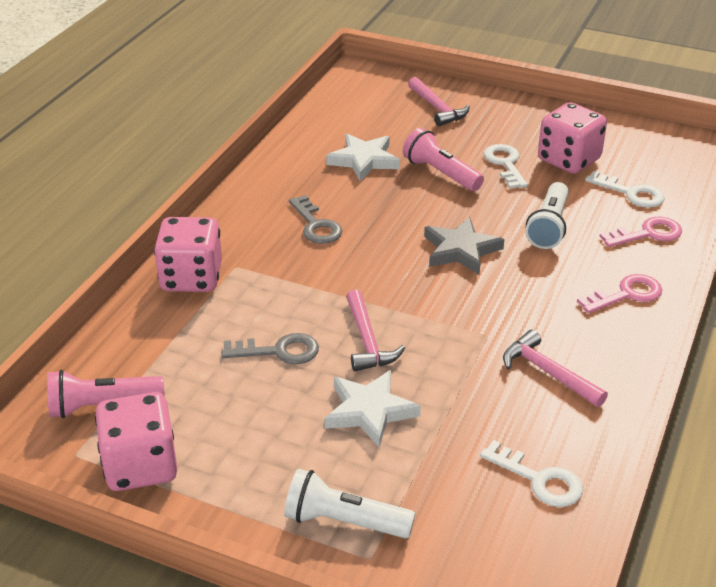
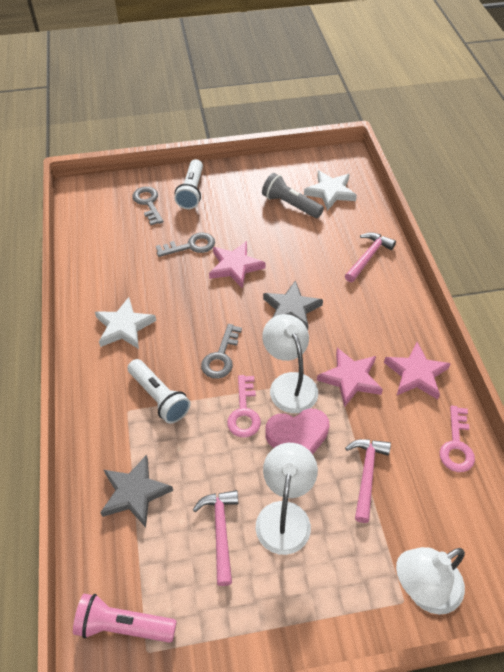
grey flashlight: 0 -> 1
grey key: 2 -> 3
grey star: 1 -> 2
pink dice: 3 -> 0
pink flashlight: 2 -> 1
pink heart: 0 -> 1
pink star: 0 -> 3
white key: 3 -> 0
white lamp: 0 -> 3

